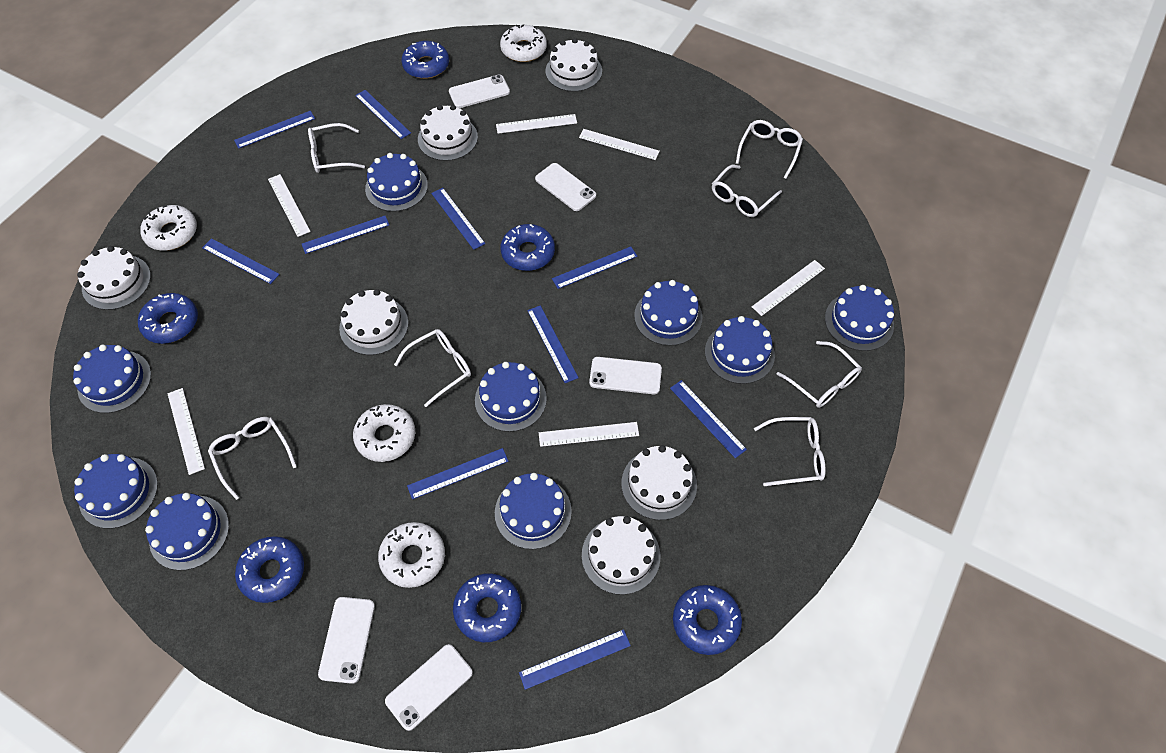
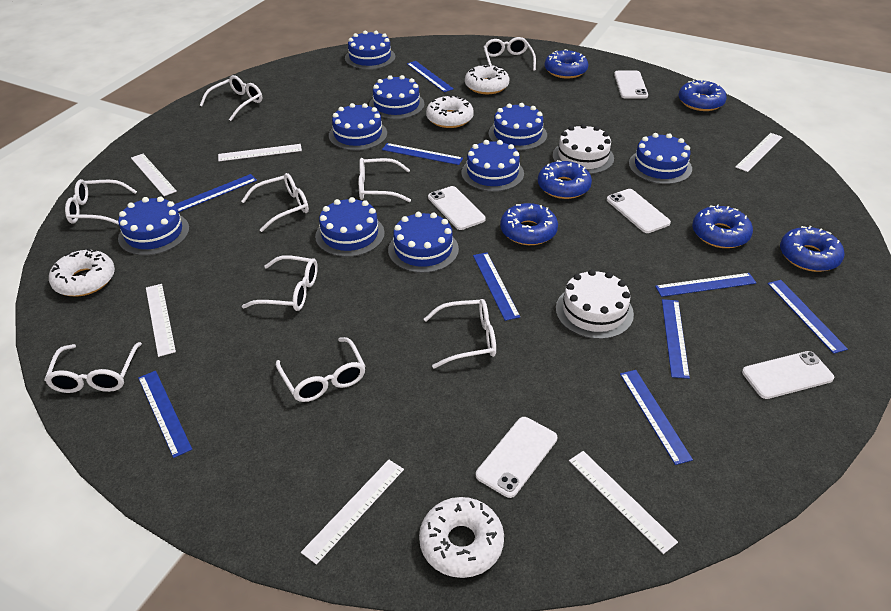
blue ruler: 10 -> 9
white cake: 6 -> 2
white glasses: 7 -> 9

